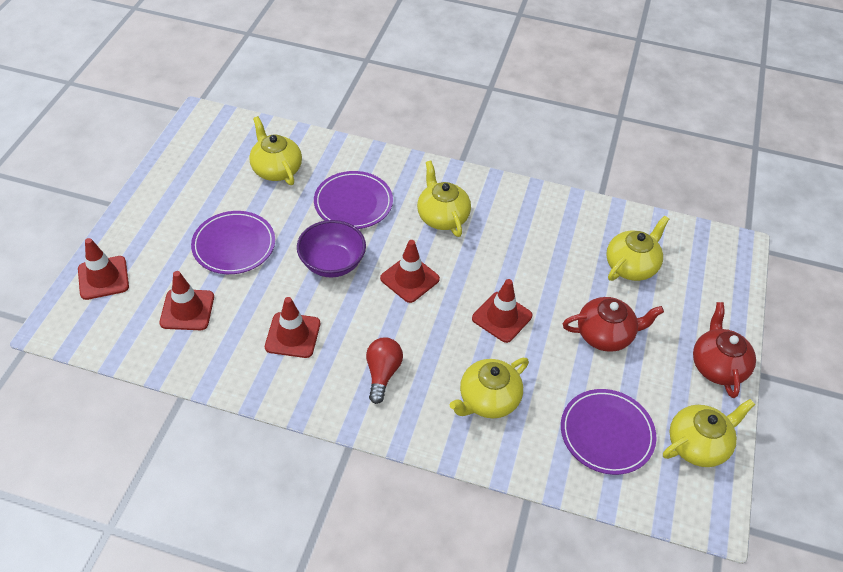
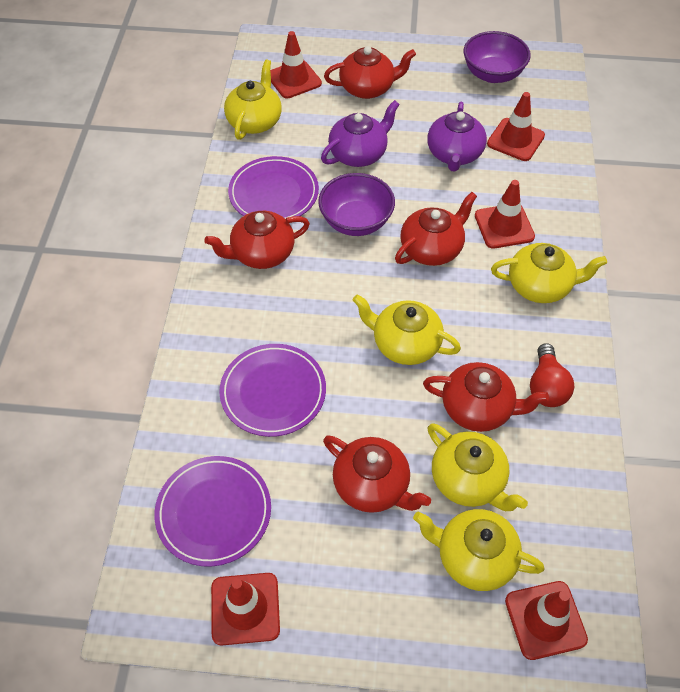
purple bowl: 1 -> 2
purple teapot: 0 -> 2
red teapot: 2 -> 5

